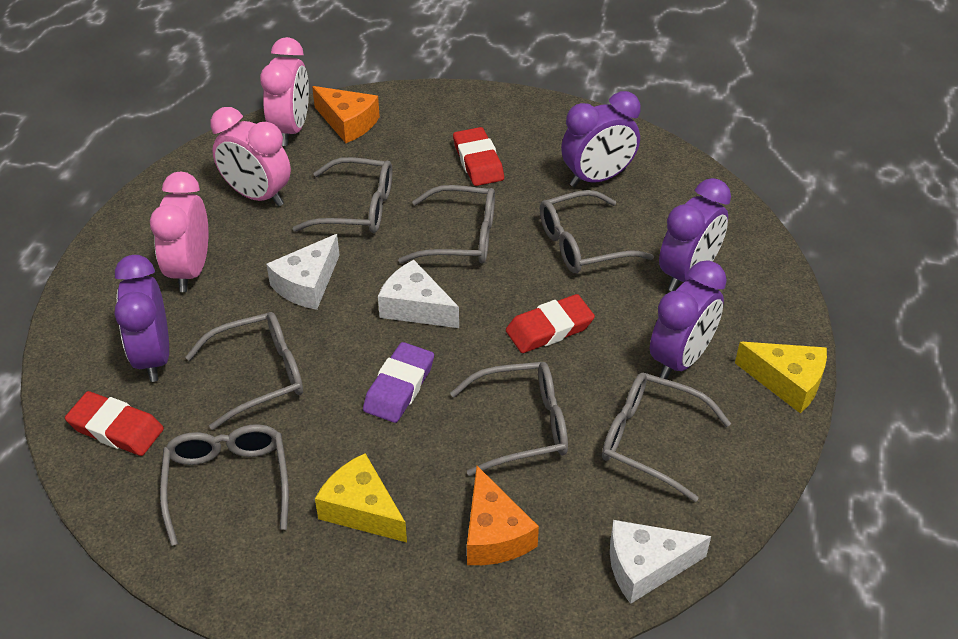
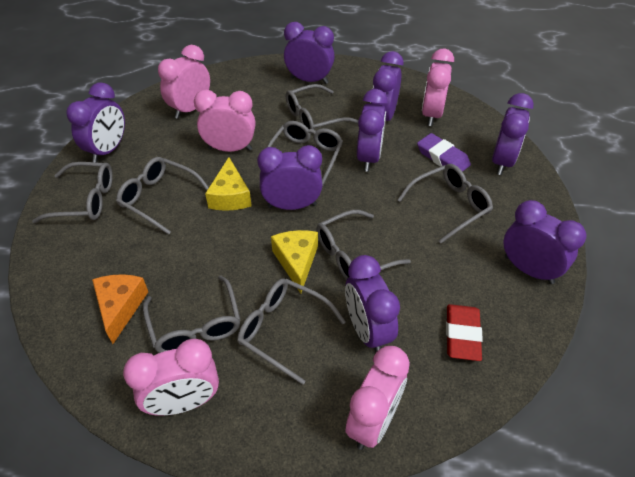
grey glasses: 7 -> 8
orange cheese: 2 -> 1
pink clock: 3 -> 5
purple clock: 4 -> 8
red eraser: 3 -> 1
white cheese: 3 -> 0

